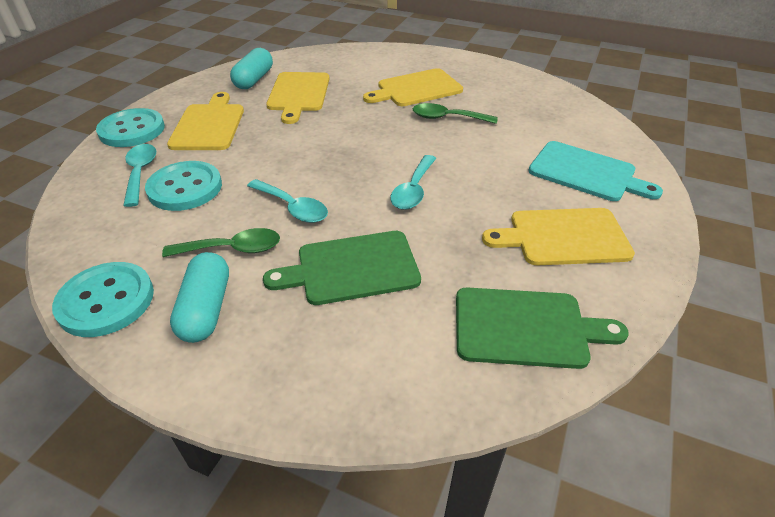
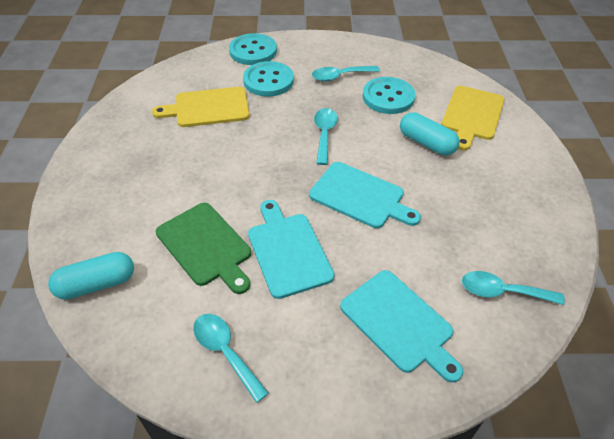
green cutting board: 2 -> 1
green spoon: 2 -> 0
turquoise cutting board: 1 -> 3
turquoise spoon: 3 -> 4
yellow cutting board: 4 -> 2

